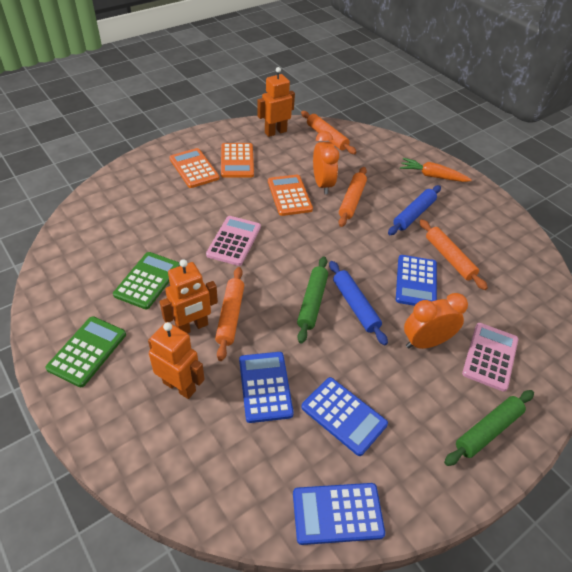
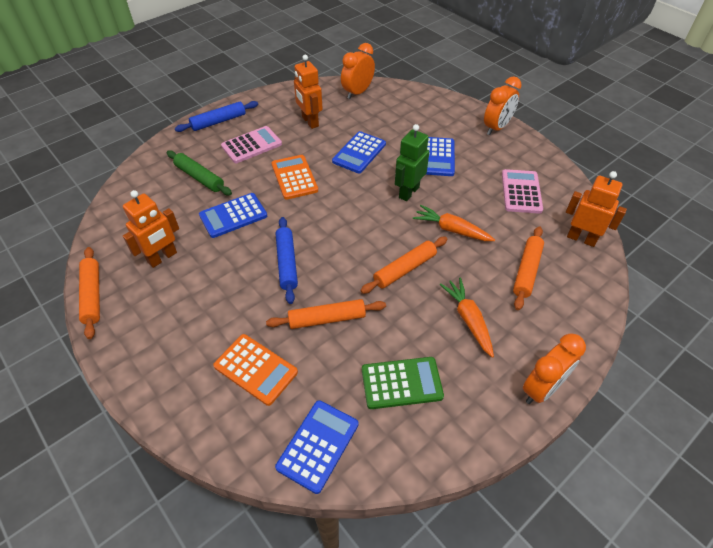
green calculator: 2 -> 1
green robot: 0 -> 1
green rolling pin: 2 -> 1
orange calculator: 3 -> 2
orange carrot: 1 -> 2
orange clock: 2 -> 3

